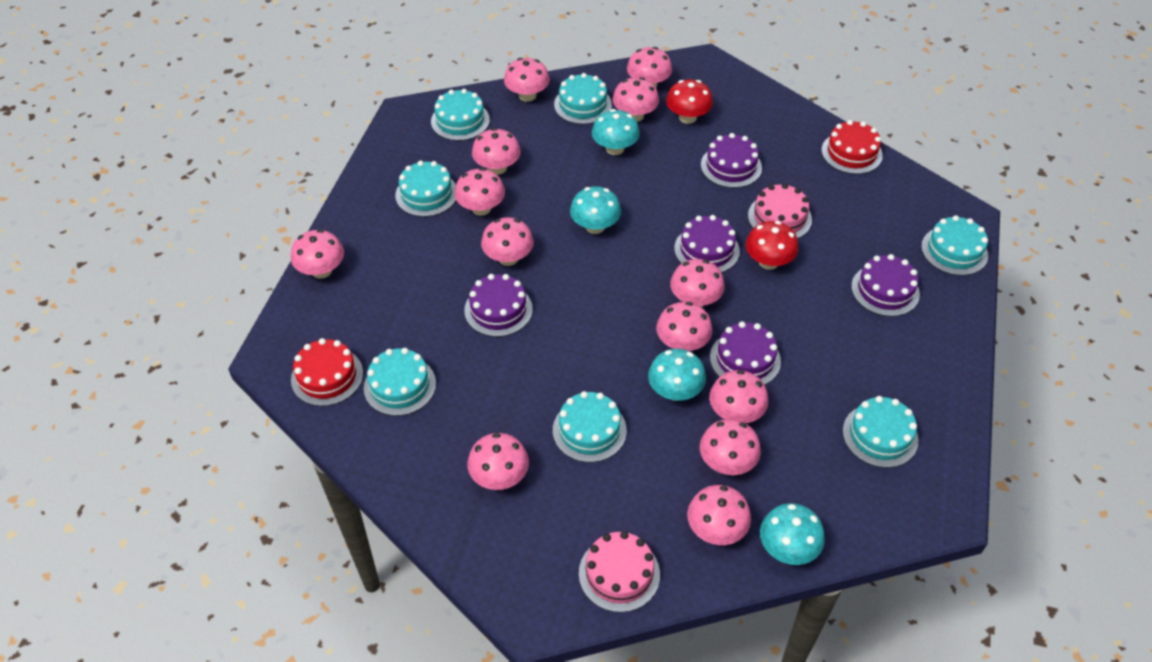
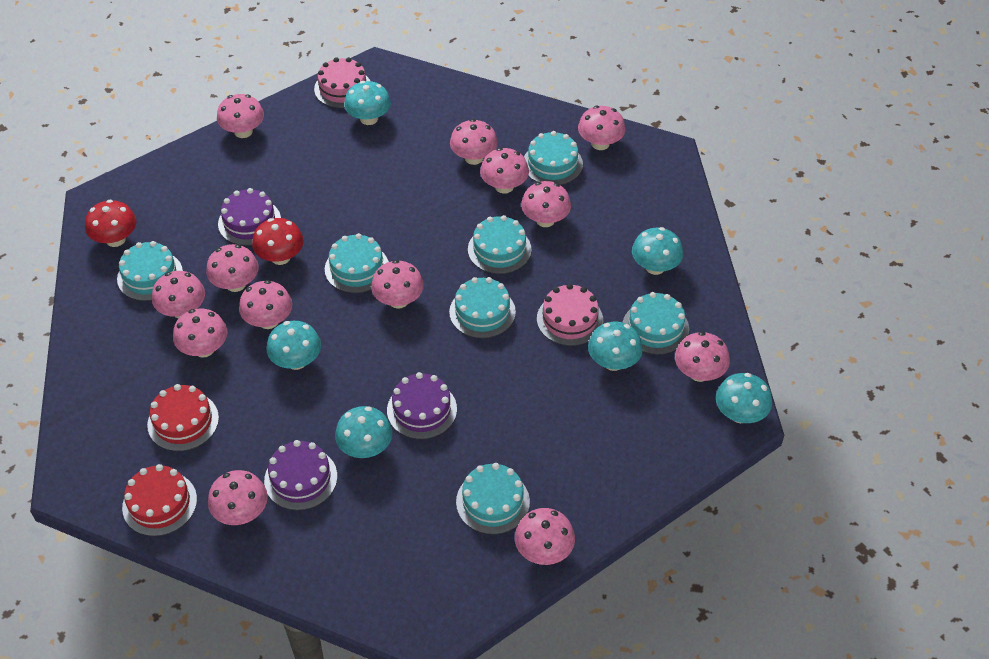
purple cake: 5 -> 3
turquoise mushroom: 4 -> 6

